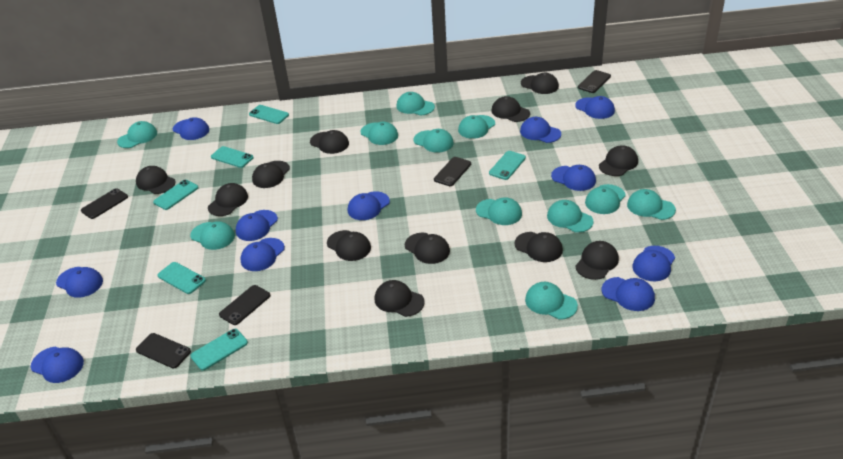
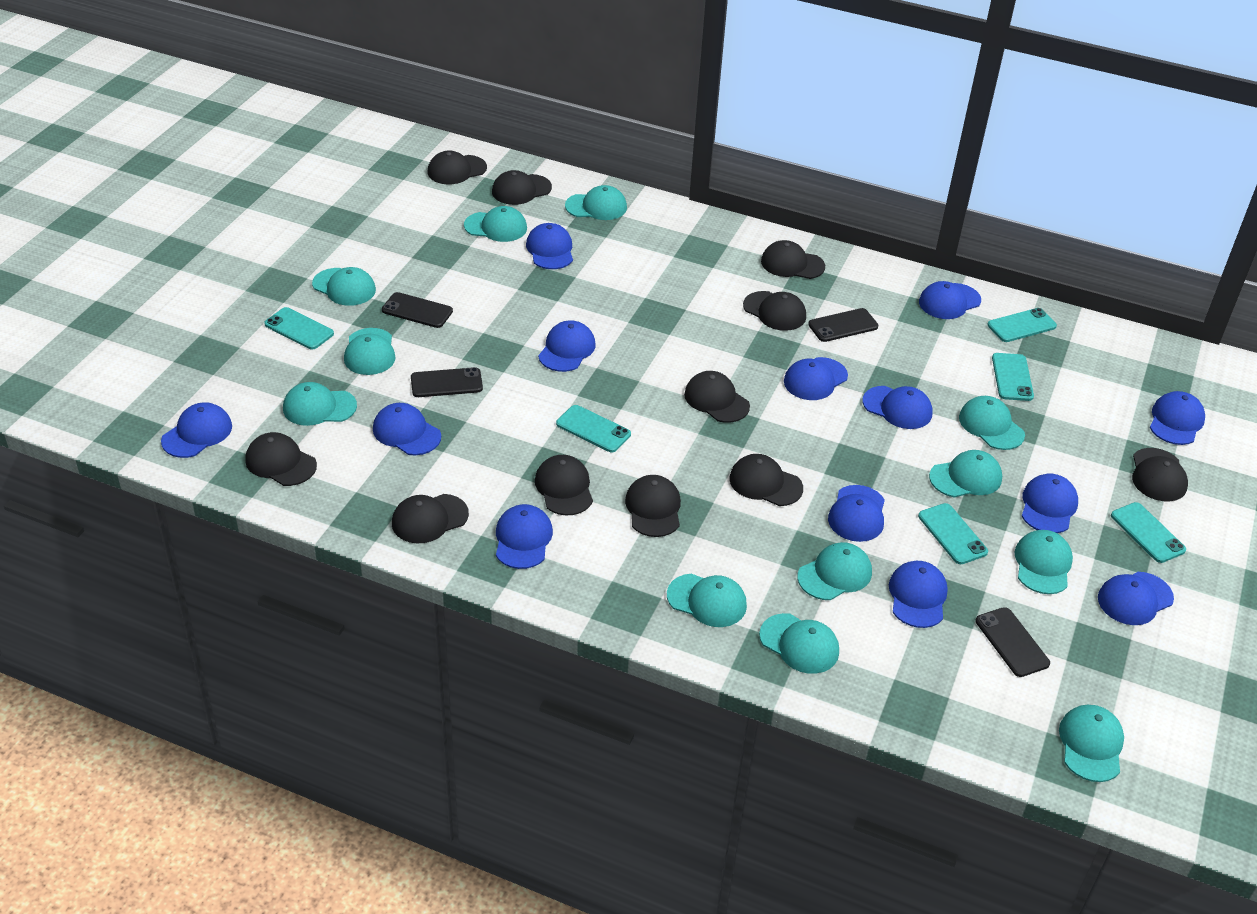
black cap: 12 -> 11
black phone: 5 -> 4
blue cap: 11 -> 13
turquoise cap: 11 -> 12

